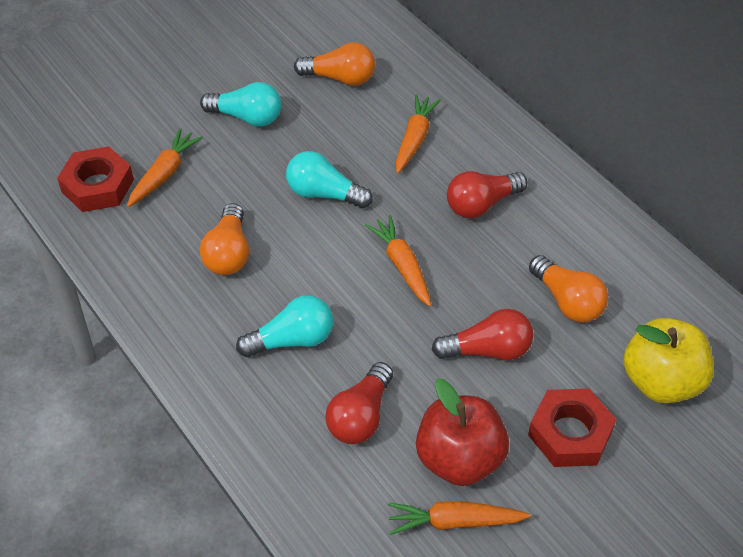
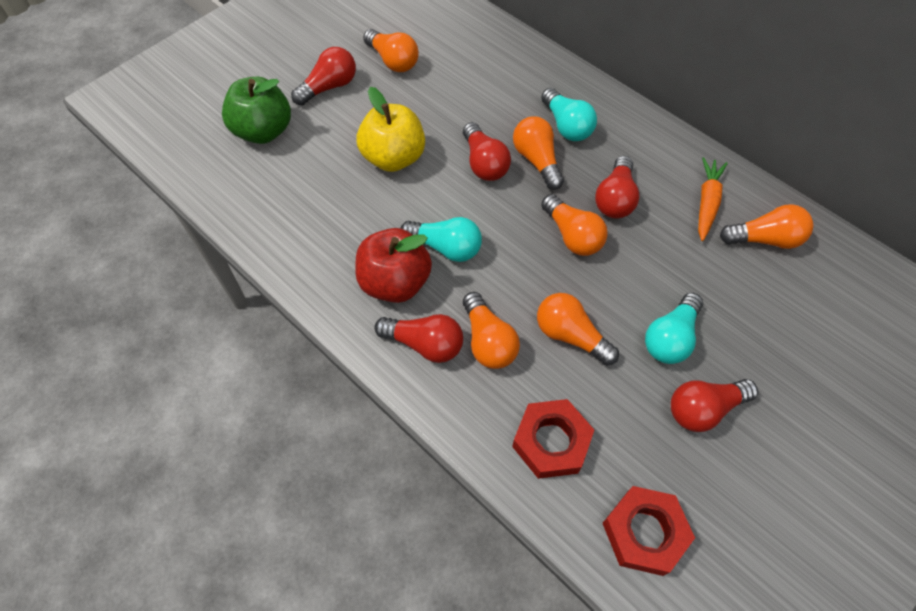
green apple: 0 -> 1
orange carrot: 4 -> 1
orange light bulb: 3 -> 6
red light bulb: 3 -> 5

